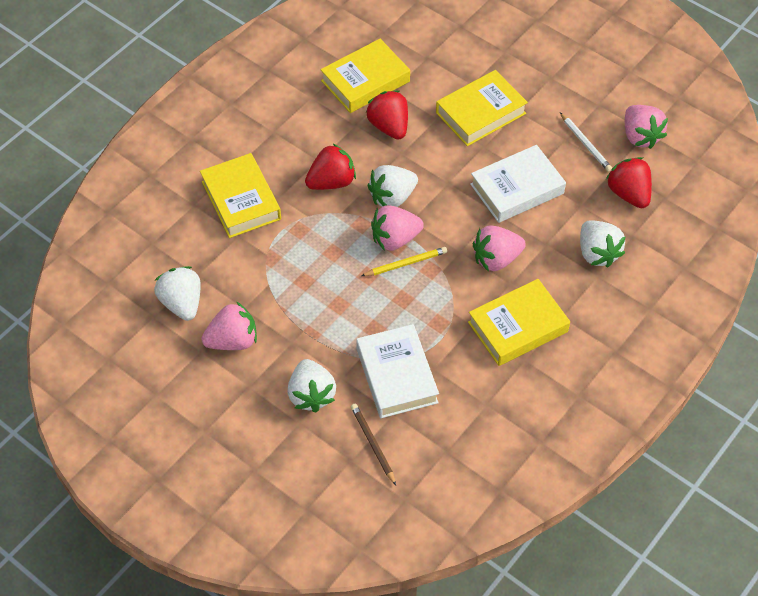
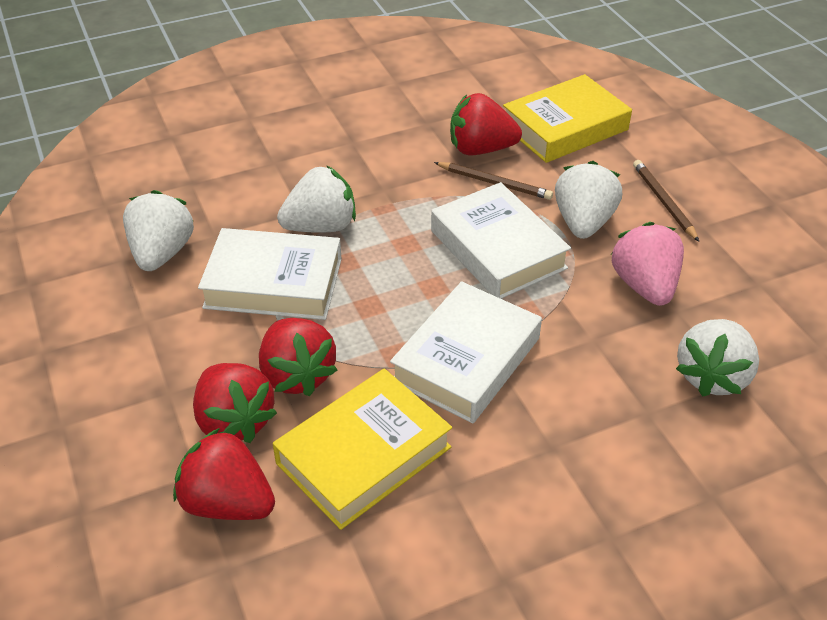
brown pencil: 1 -> 2
pink strawberry: 4 -> 1
red strawberry: 3 -> 4
white book: 2 -> 3
white pencil: 1 -> 0
yellow book: 4 -> 2
yellow pencil: 1 -> 0

